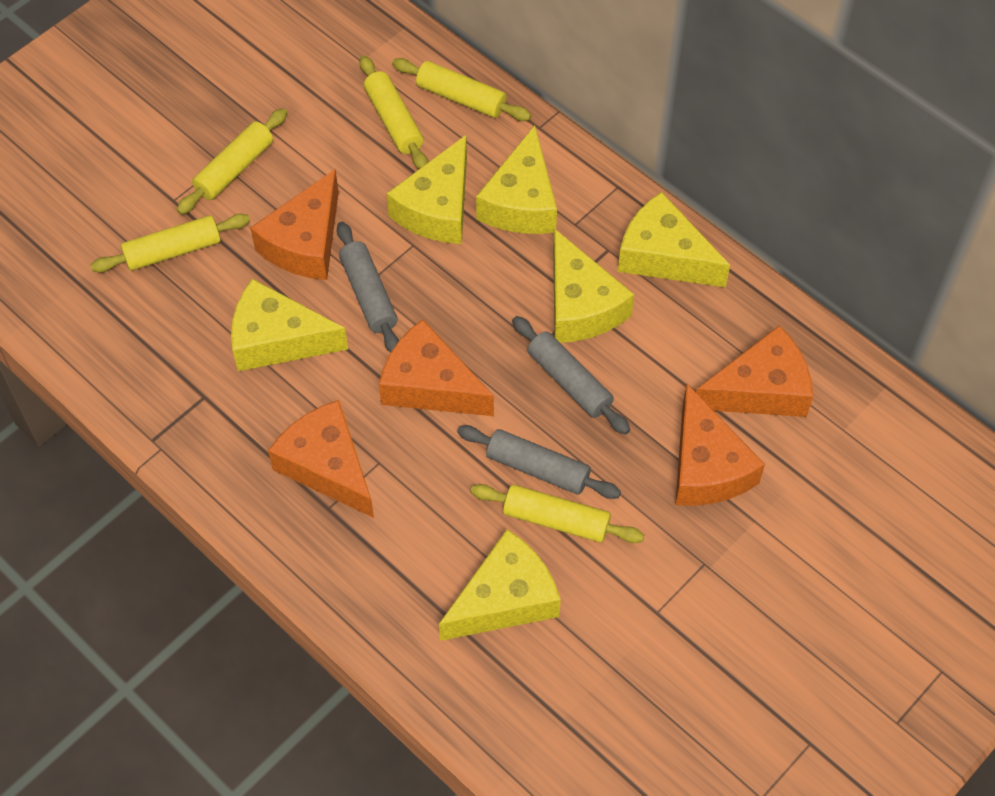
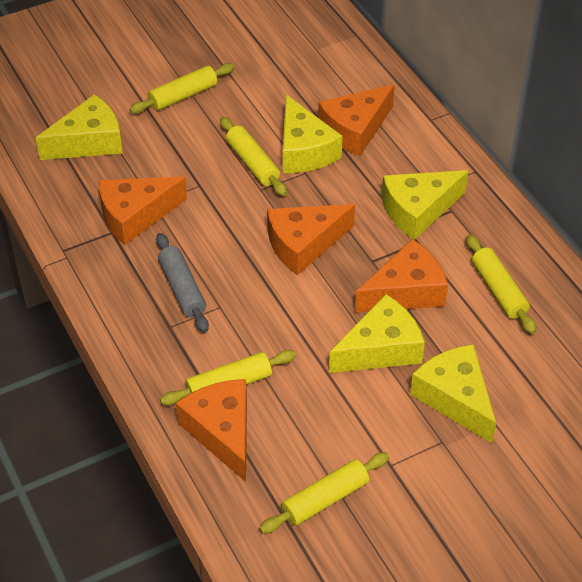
grey rolling pin: 3 -> 1
yellow cheese: 6 -> 5

